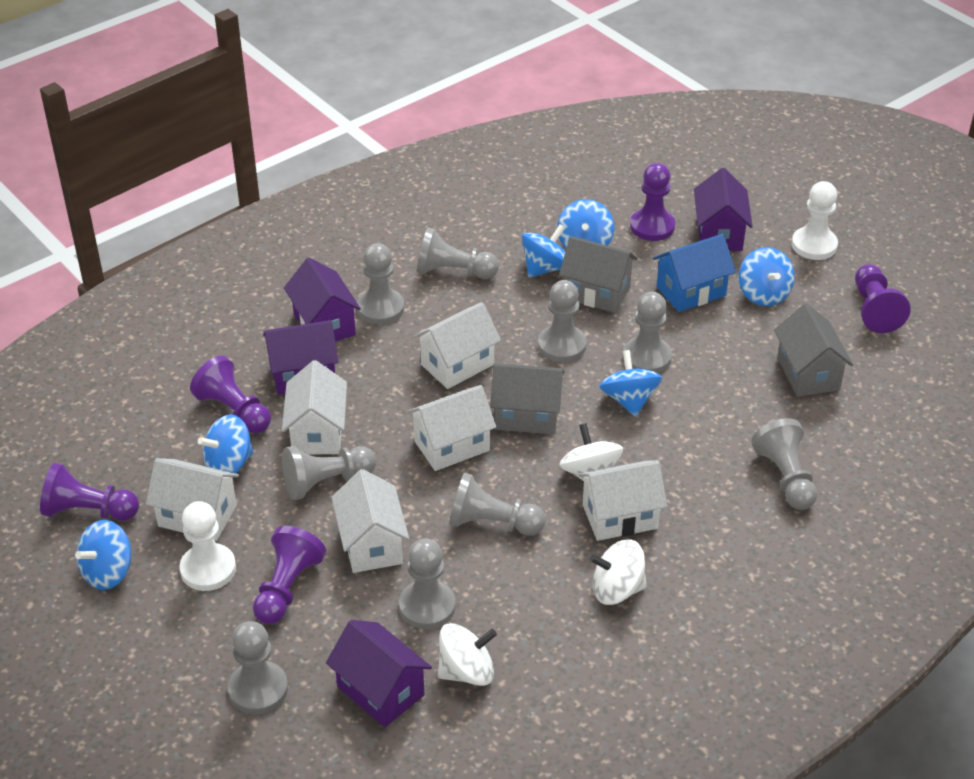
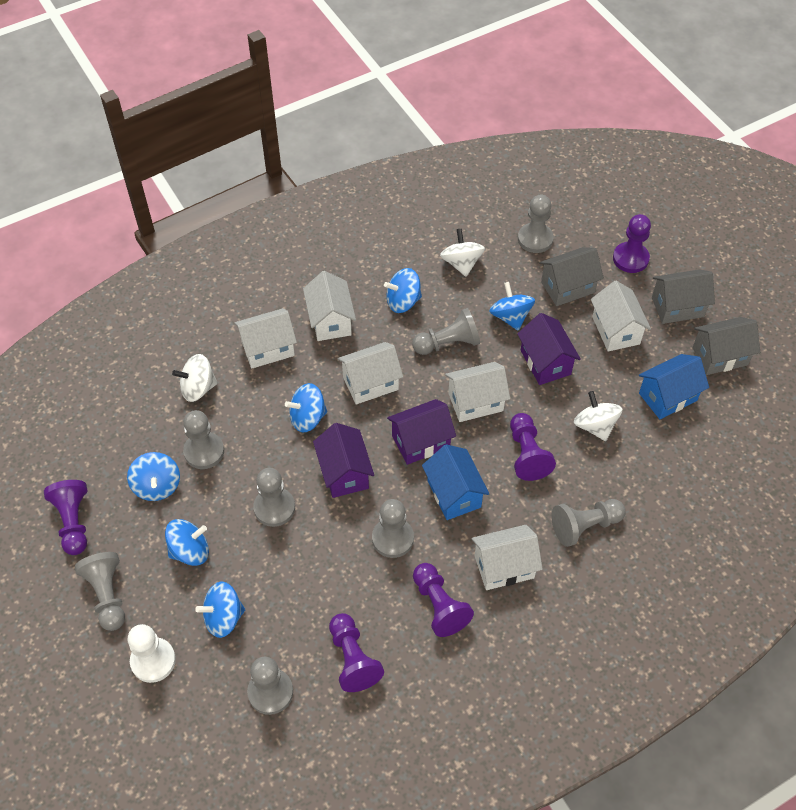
blue house: 1 -> 2
grey pawn: 9 -> 8
purple house: 4 -> 3
white pawn: 2 -> 1

